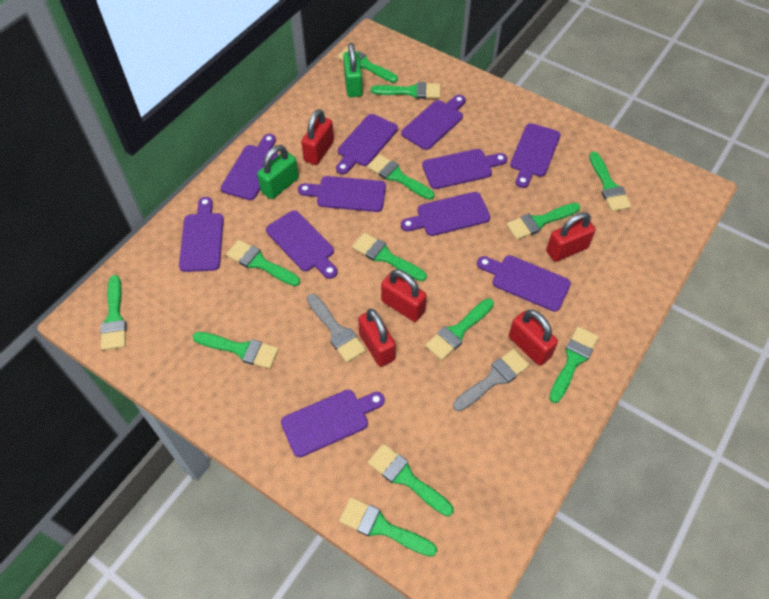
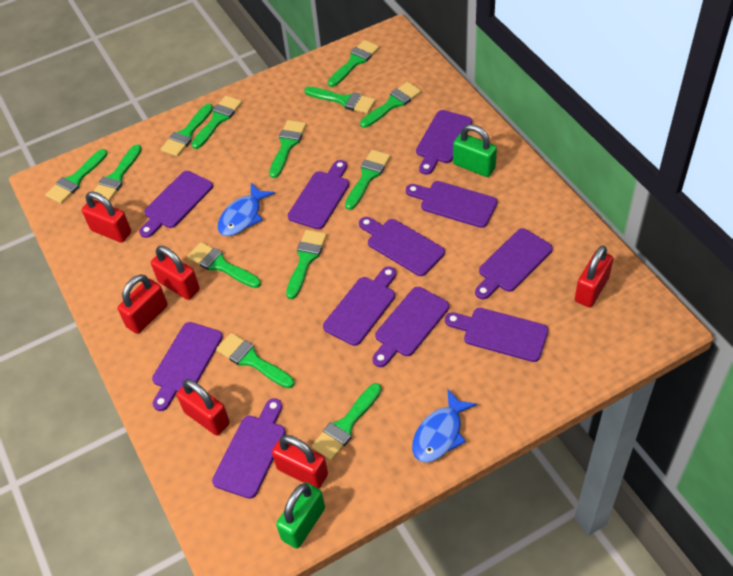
blue fish: 0 -> 2
grey brush: 2 -> 0
red padlock: 5 -> 6

